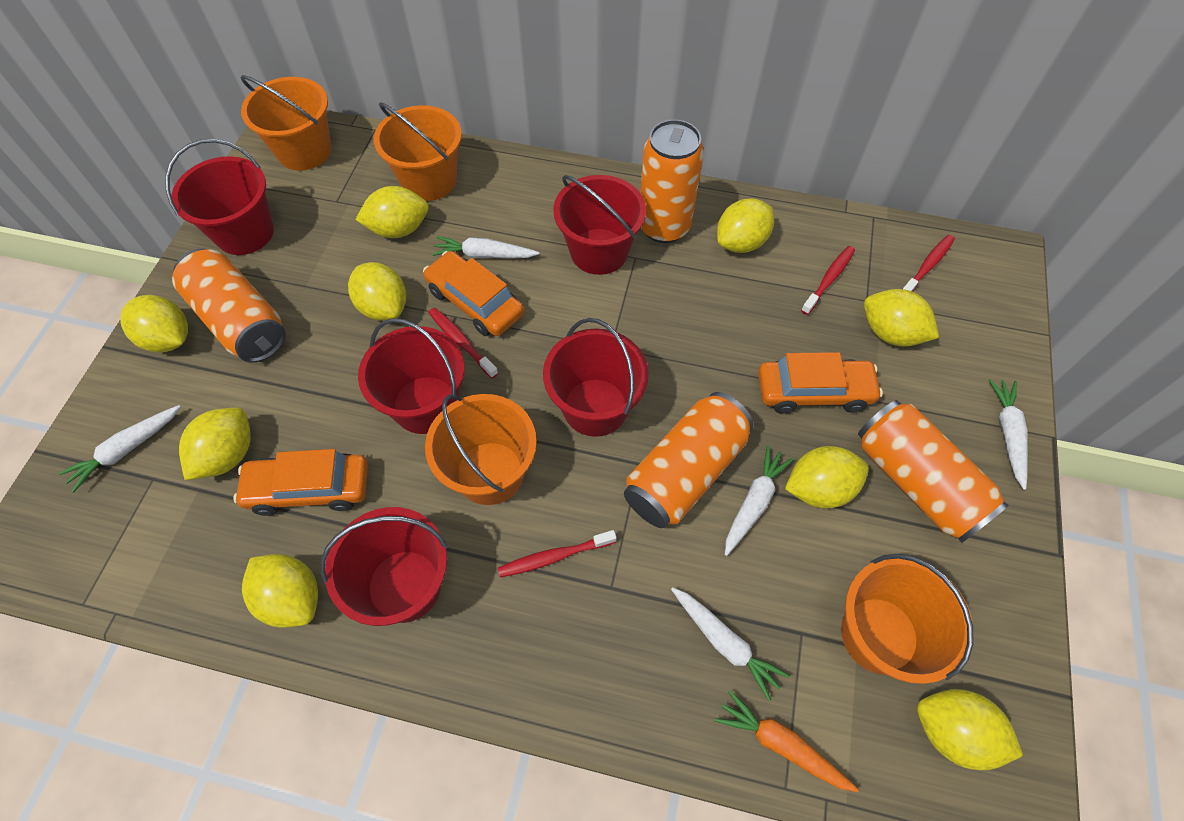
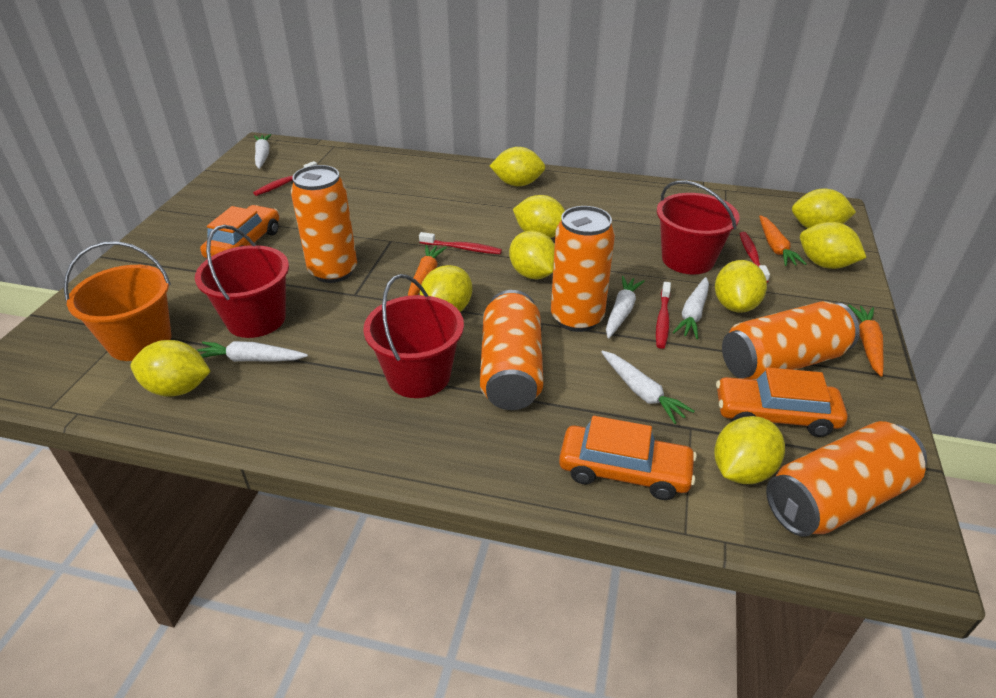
orange bucket: 4 -> 1
orange can: 4 -> 5
orange carrot: 1 -> 3
red bucket: 5 -> 3

